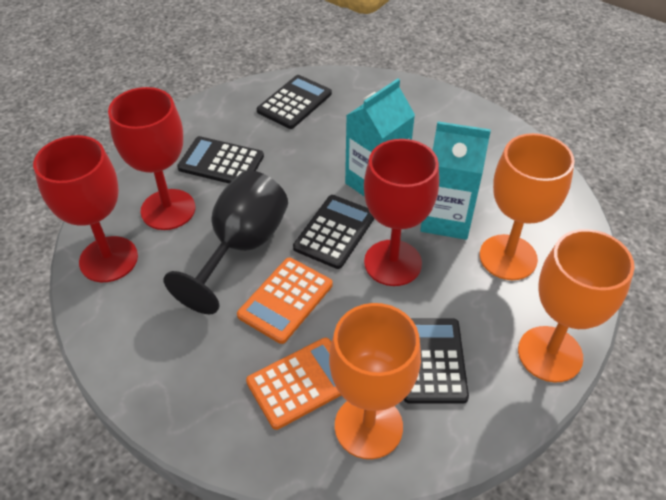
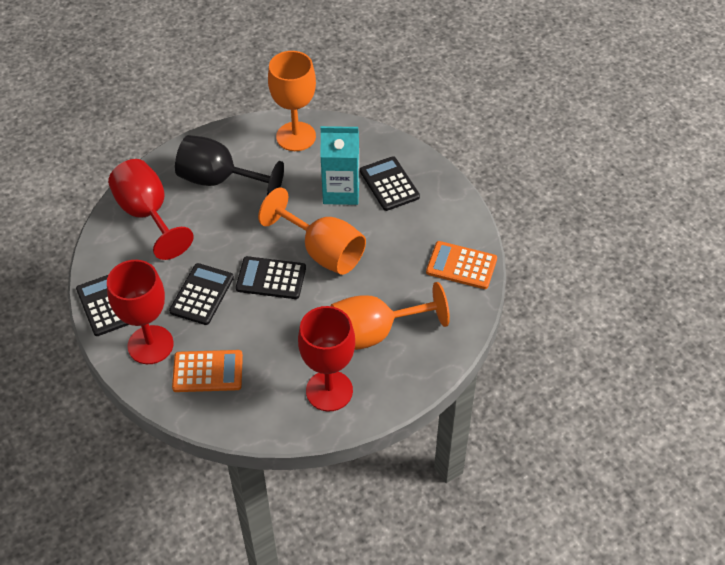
turquoise carton: 2 -> 1

